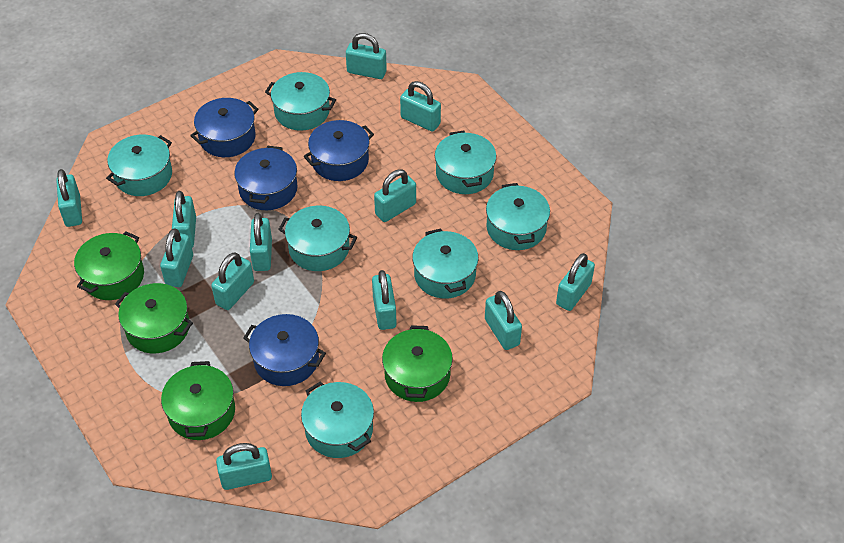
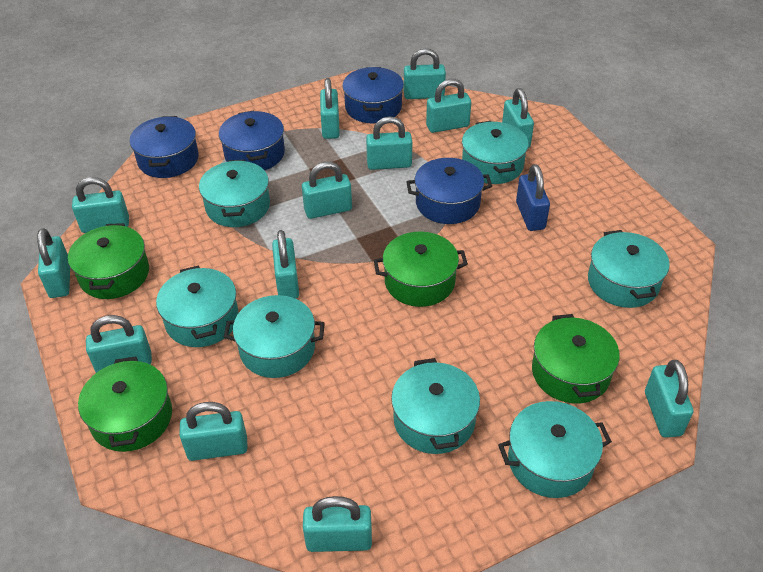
blue padlock: 0 -> 1
turquoise padlock: 12 -> 13

